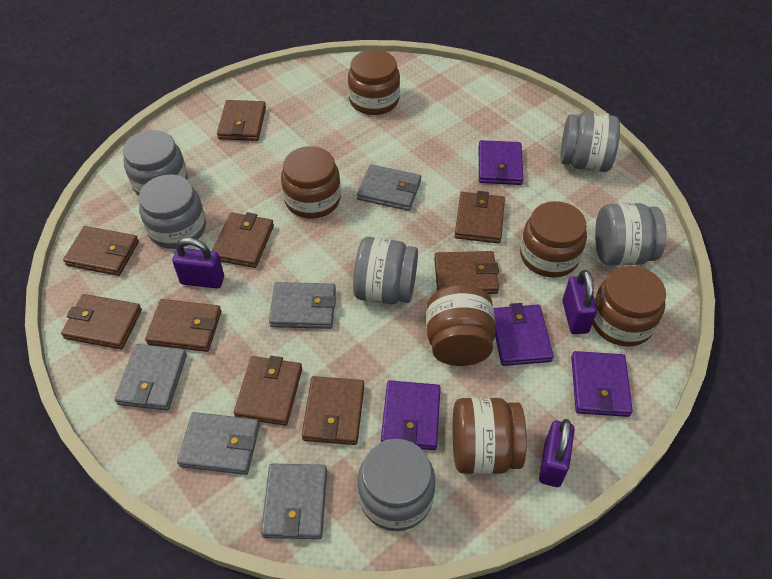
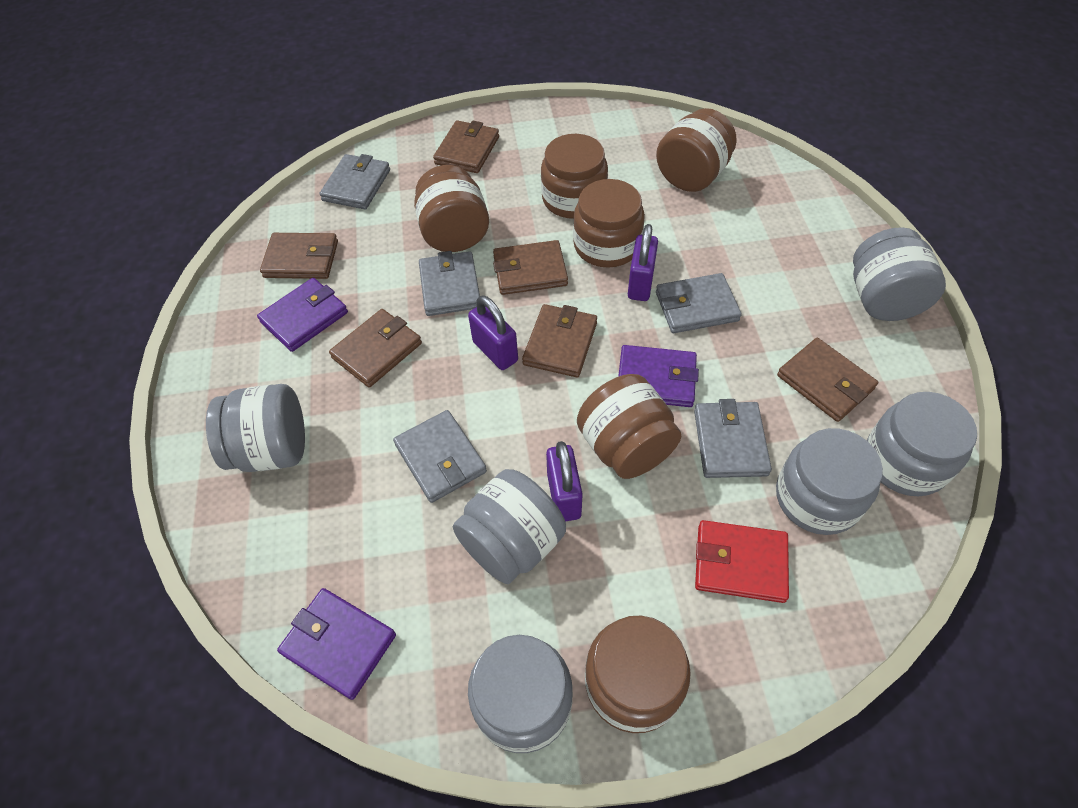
brown wallet: 9 -> 6
purple wallet: 4 -> 3
red wallet: 0 -> 1

